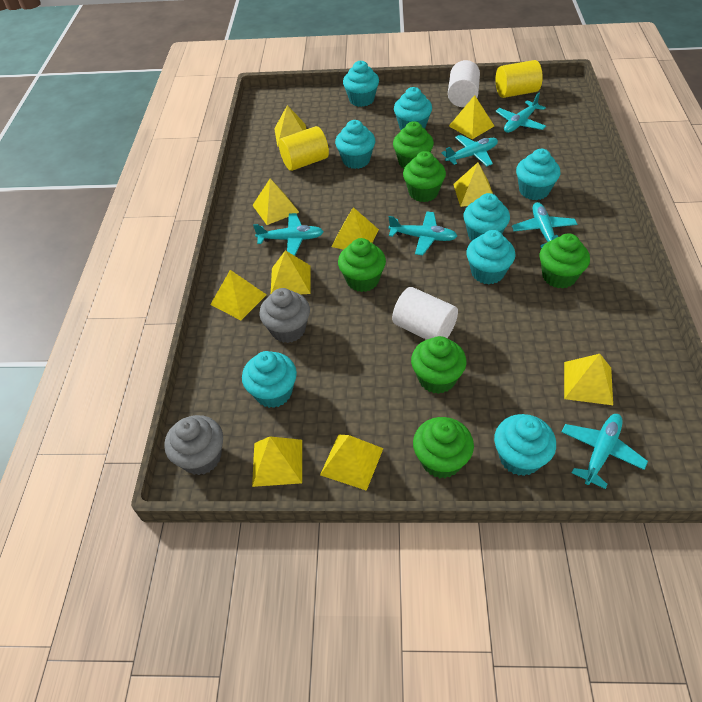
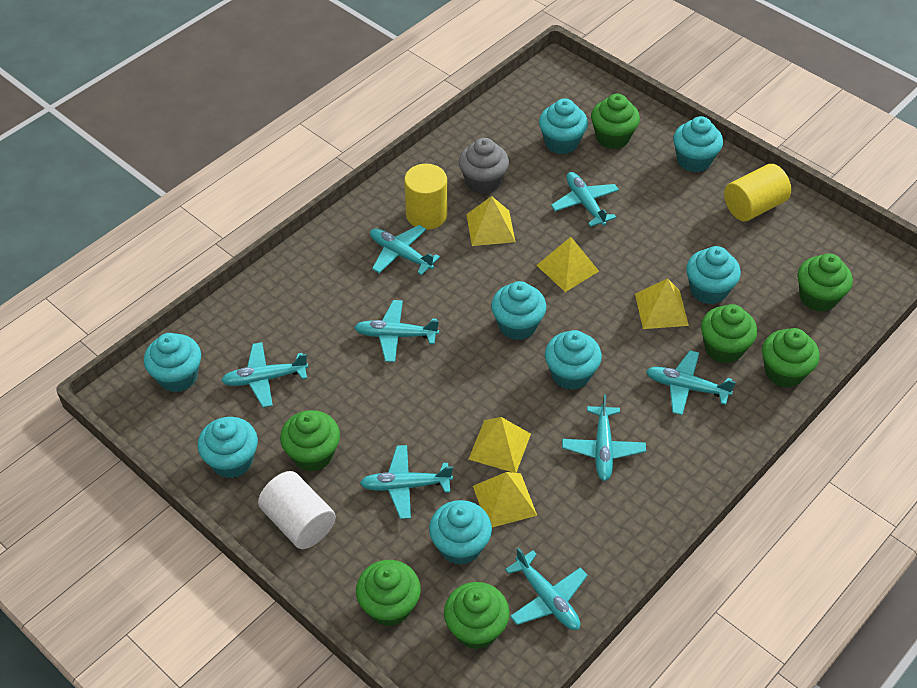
green cupcake: 6 -> 7
grey cupcake: 2 -> 1
turquoise plane: 6 -> 8
white cylinder: 2 -> 1
yellow pyramid: 10 -> 5

